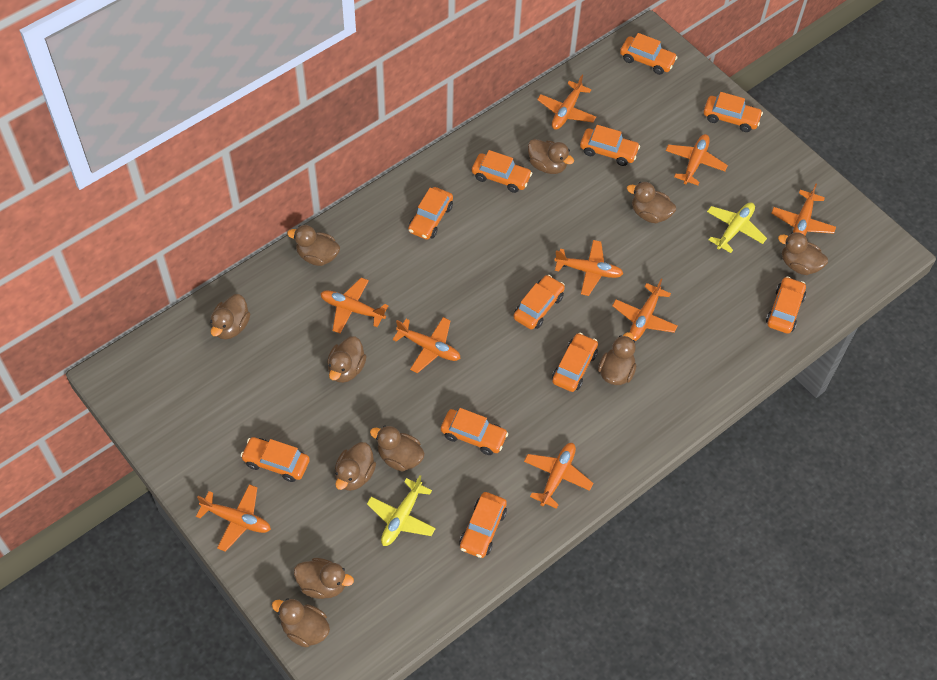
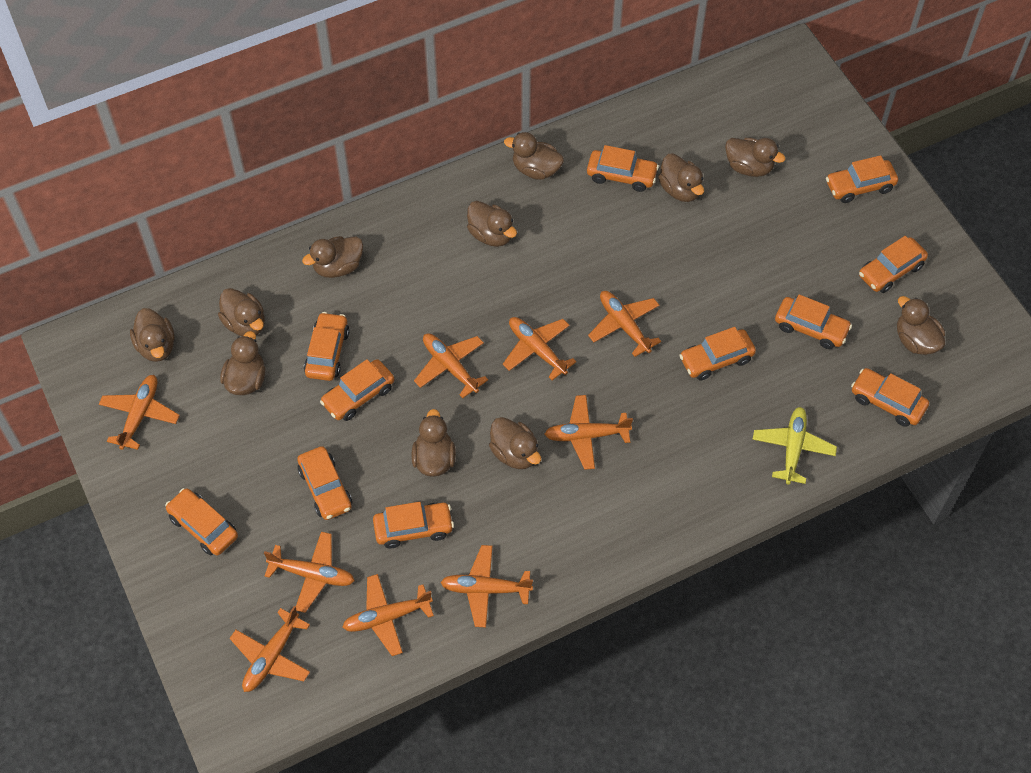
yellow plane: 2 -> 1

